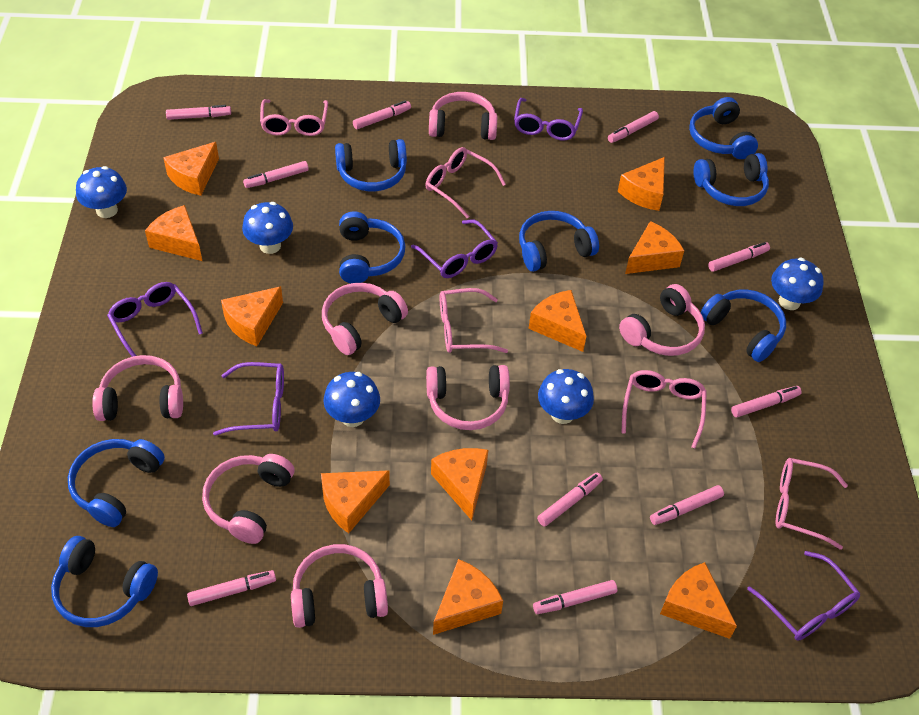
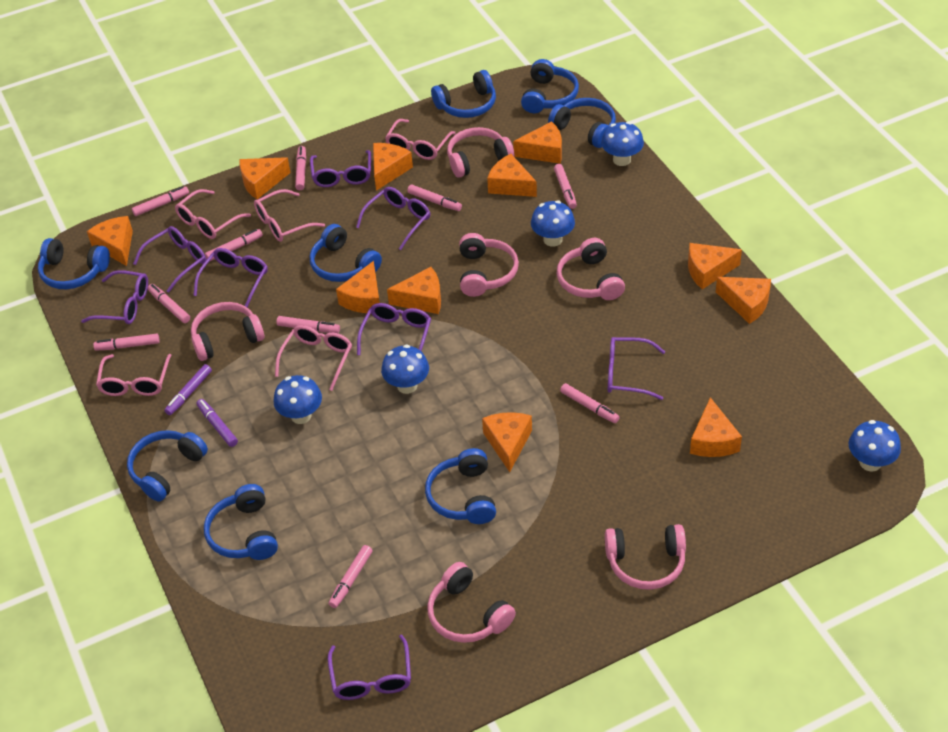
orange cheese: 10 -> 11
pink headphones: 7 -> 6
purple glasses: 5 -> 8
purple marker: 0 -> 2

